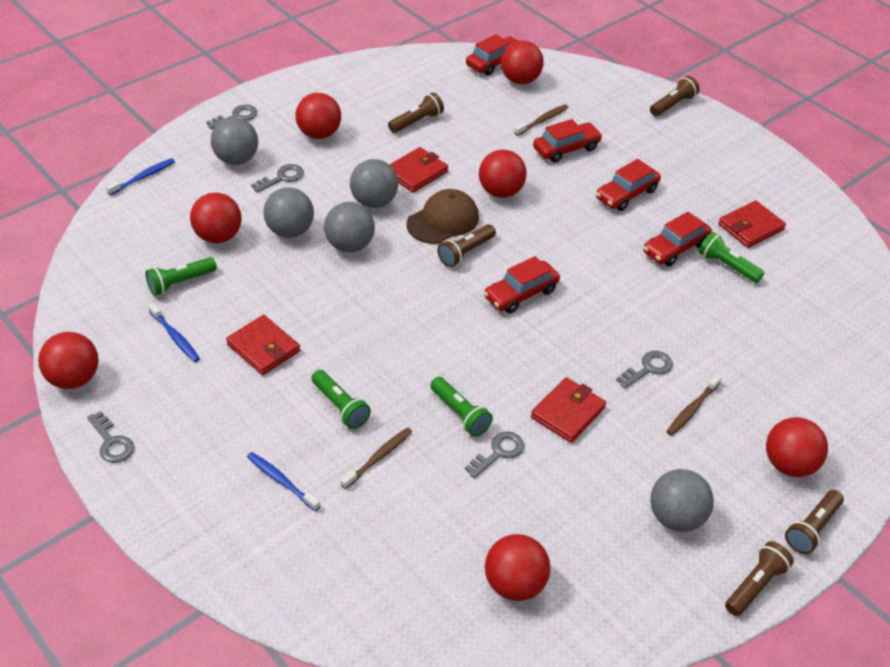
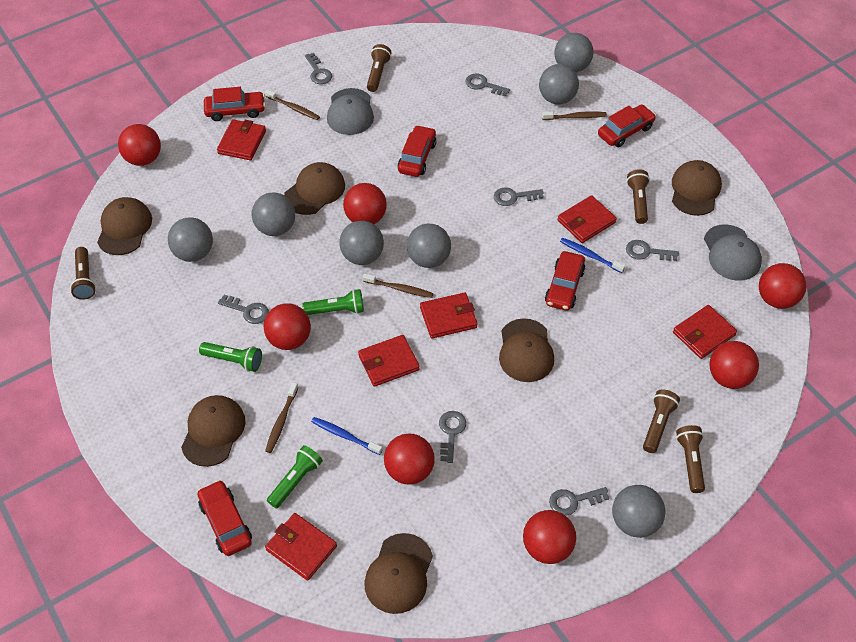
blue toothbrush: 3 -> 2
brown cap: 1 -> 6
brown toothbrush: 3 -> 4
green flashlight: 4 -> 3
grey ball: 5 -> 7
grey cap: 0 -> 2
grey key: 5 -> 7
red wallet: 4 -> 6

